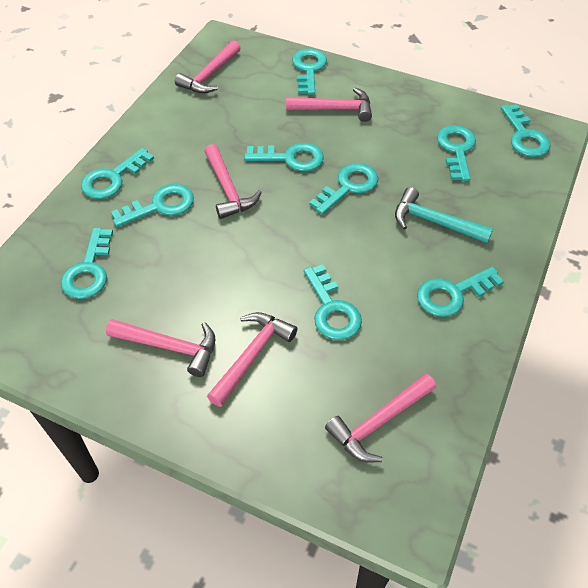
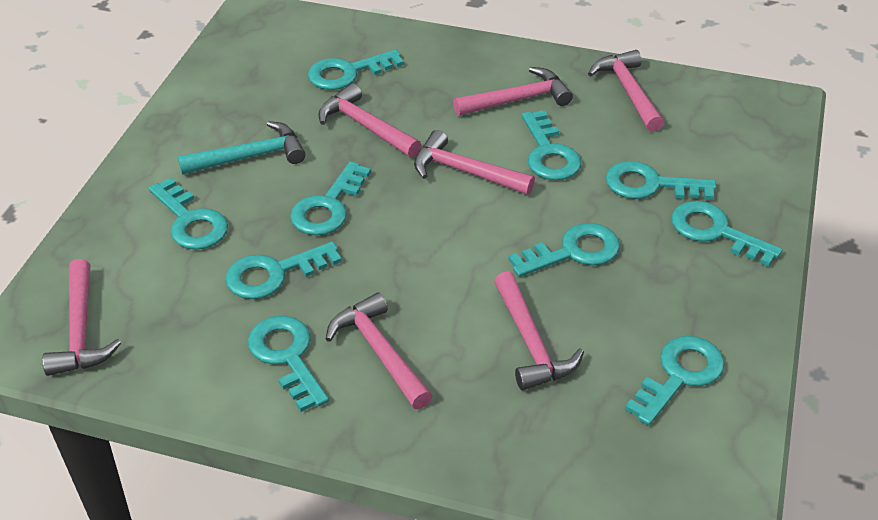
pink hammer: 6 -> 7

